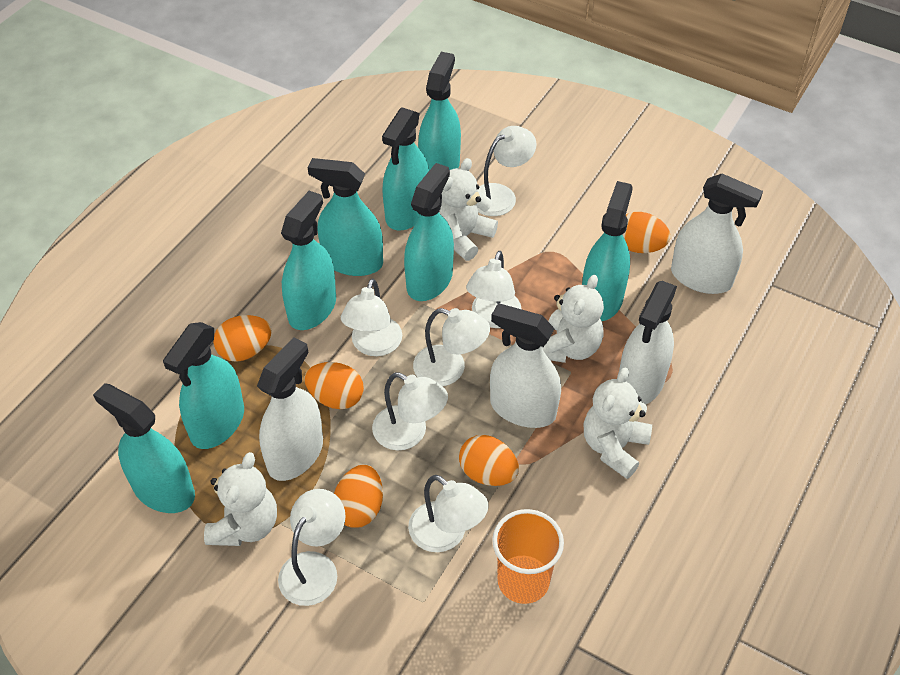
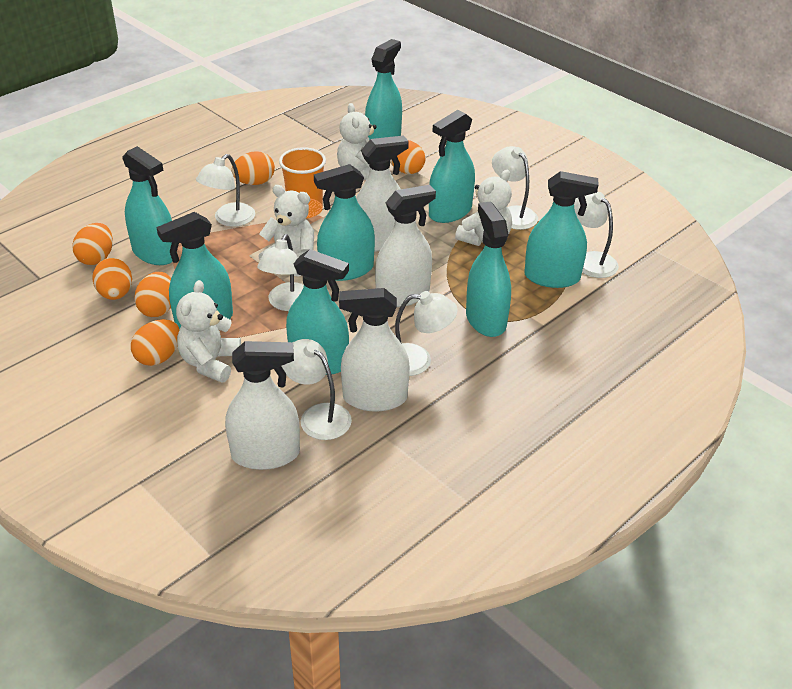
orange egg: 5 -> 6
white lamp: 7 -> 6

